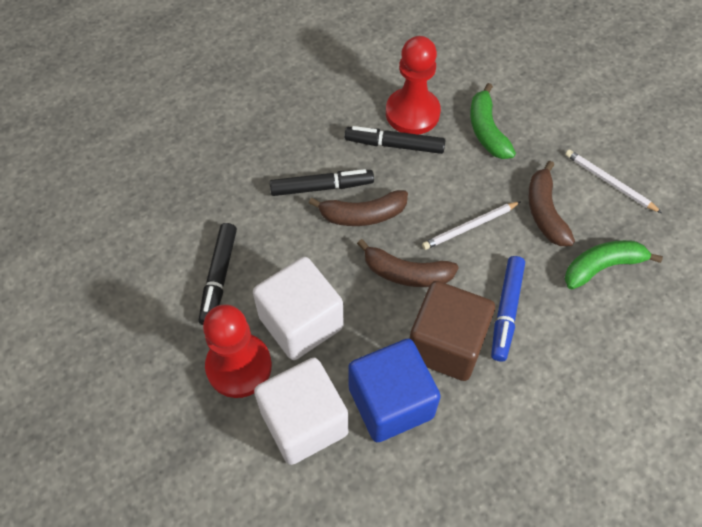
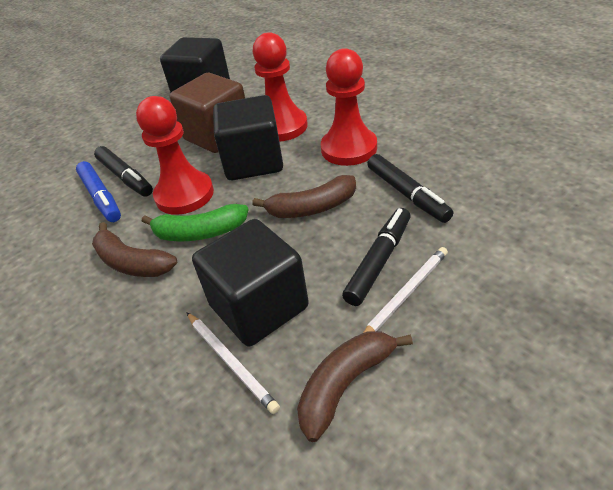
black cube: 0 -> 3
blue cube: 1 -> 0
green banana: 2 -> 1
red pawn: 2 -> 3
white cube: 2 -> 0

